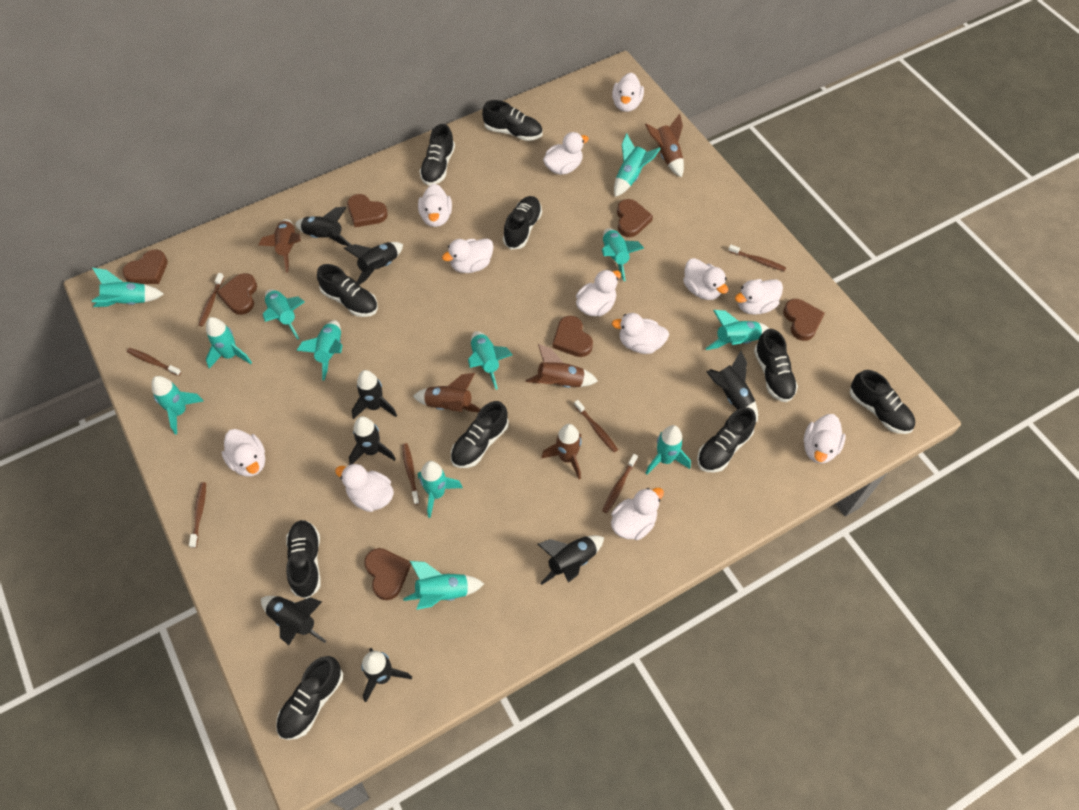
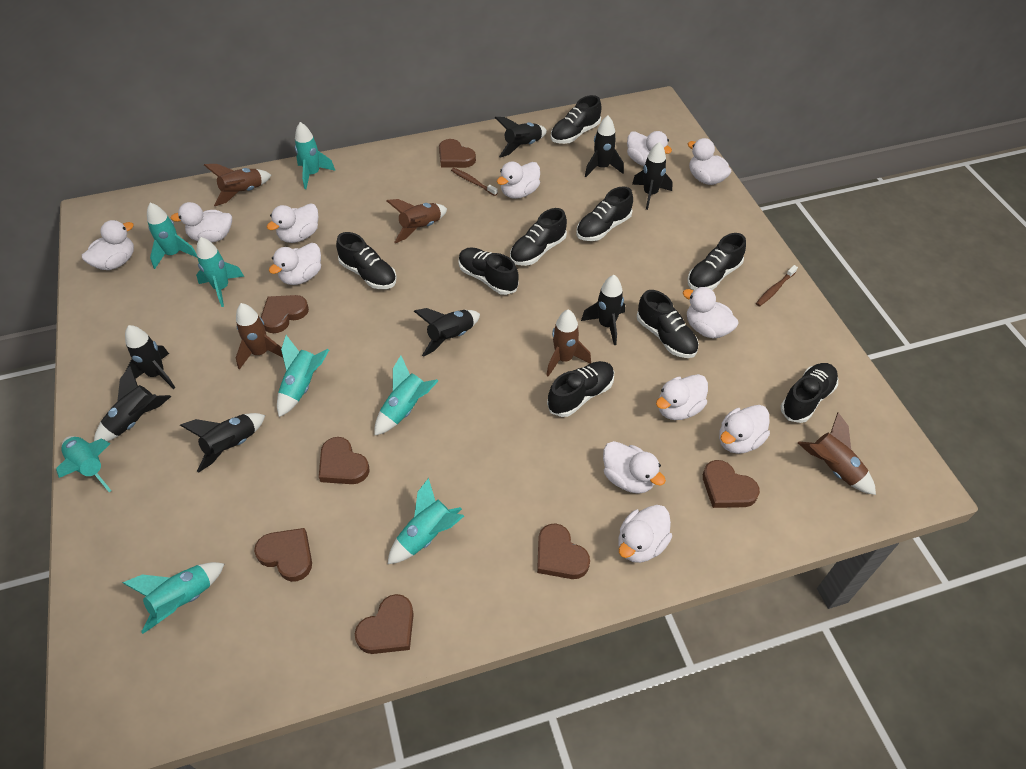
black shoe: 10 -> 9
brown toothbrush: 7 -> 2
turquoise rocket: 12 -> 8

